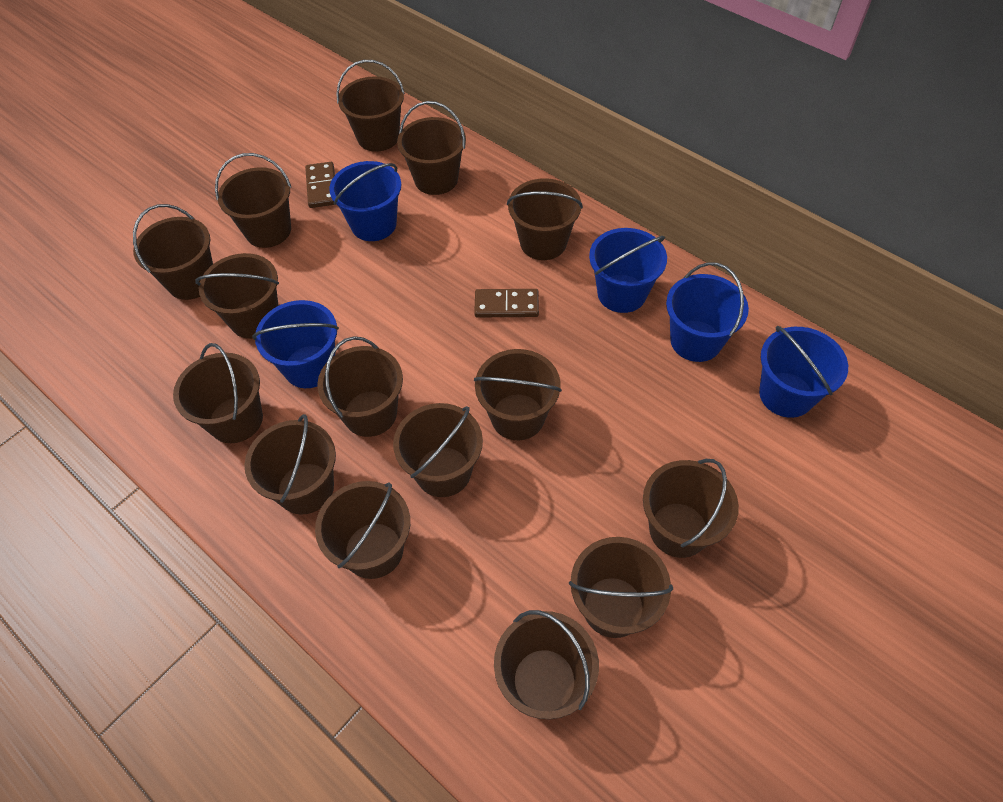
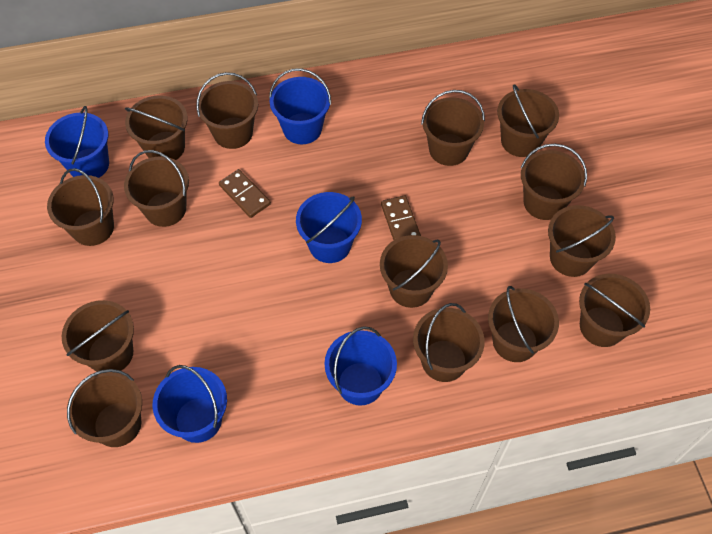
brown bucket: 15 -> 14

